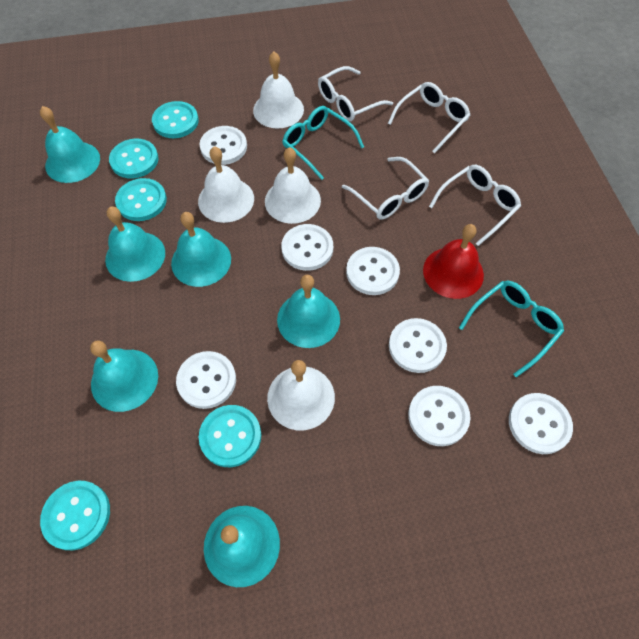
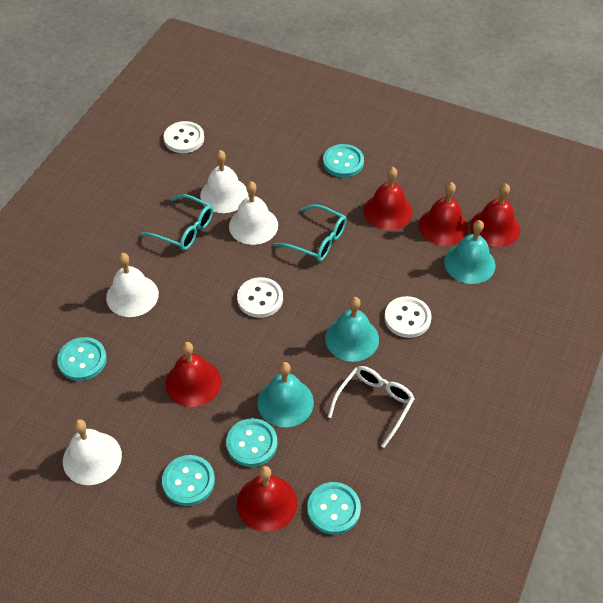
red bell: 1 -> 5
turquoise bell: 6 -> 3
white button: 7 -> 3
white glasses: 4 -> 1

